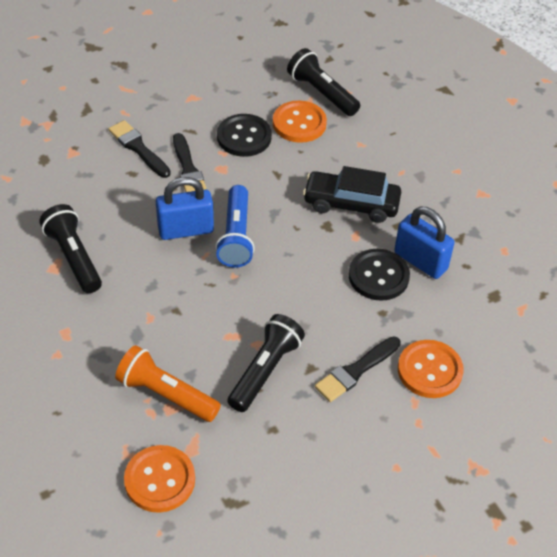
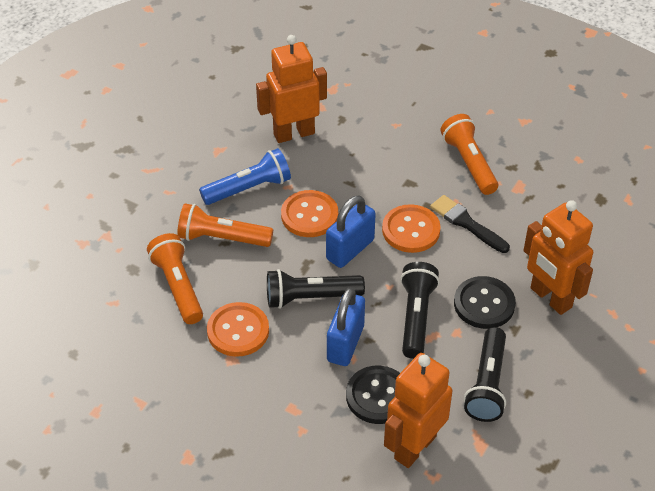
black brush: 3 -> 1
black car: 1 -> 0
orange flashlight: 1 -> 3
orange robot: 0 -> 3

